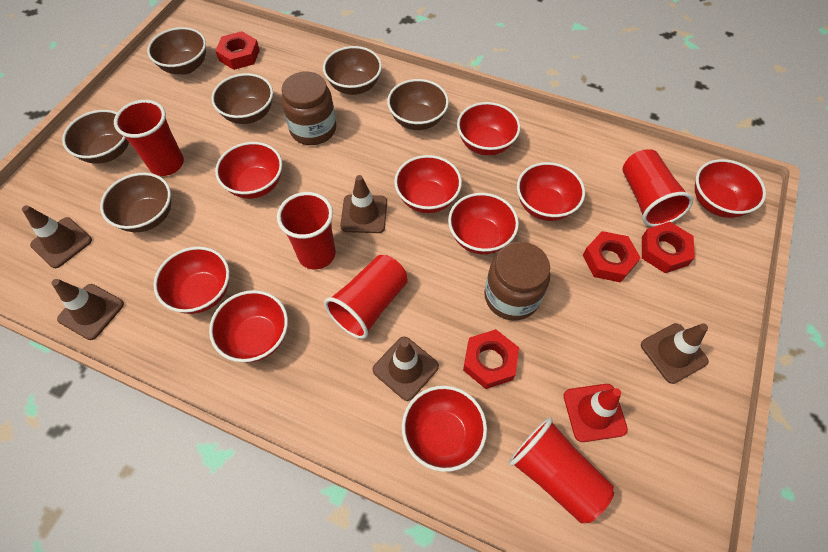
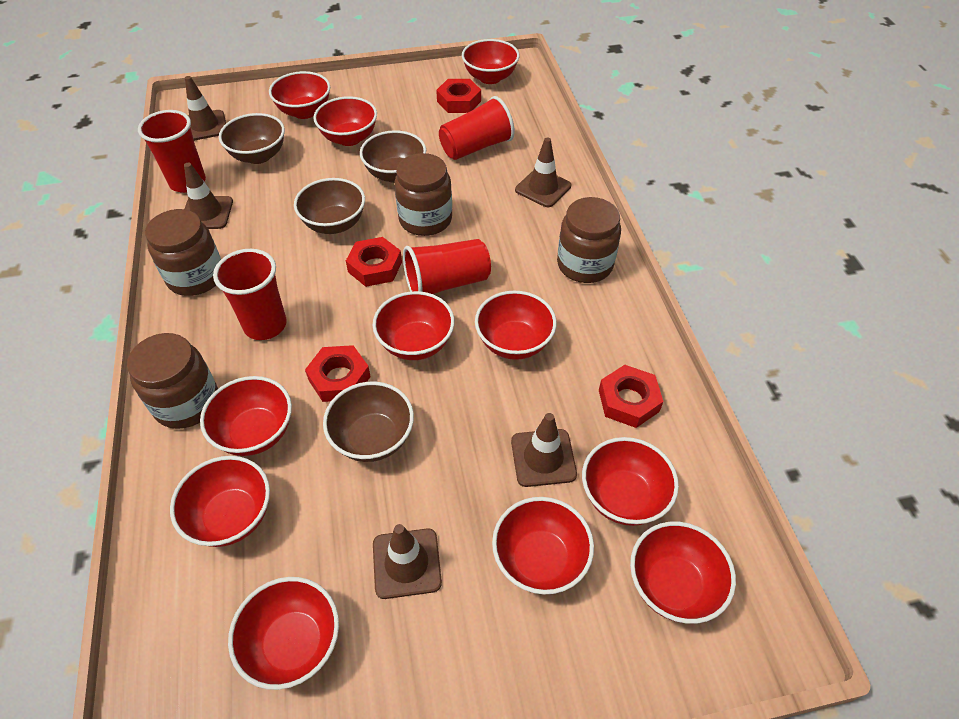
brown bowl: 6 -> 4
brown jar: 2 -> 4
red bowl: 9 -> 11
red cup: 5 -> 4
red traffic cone: 1 -> 0

